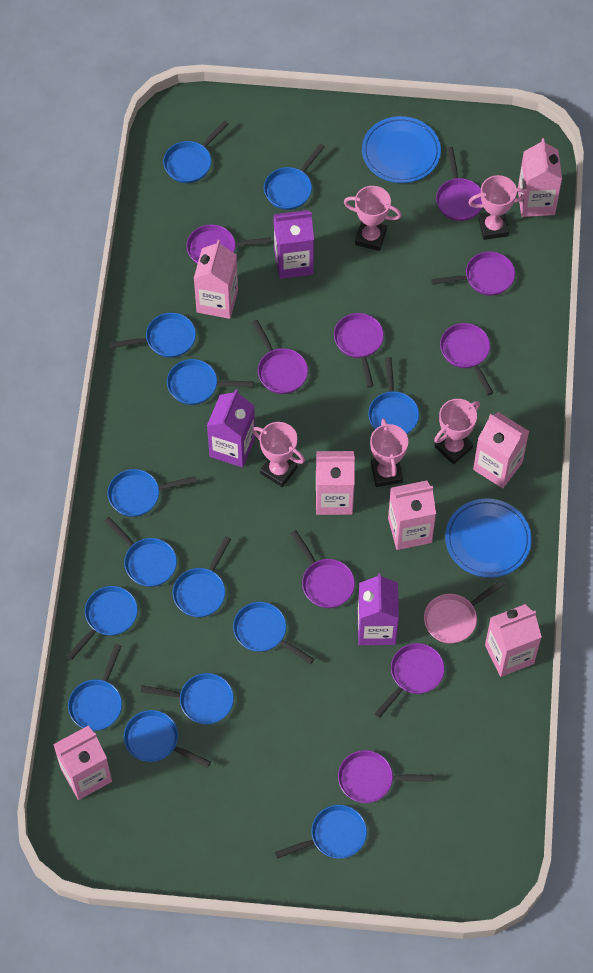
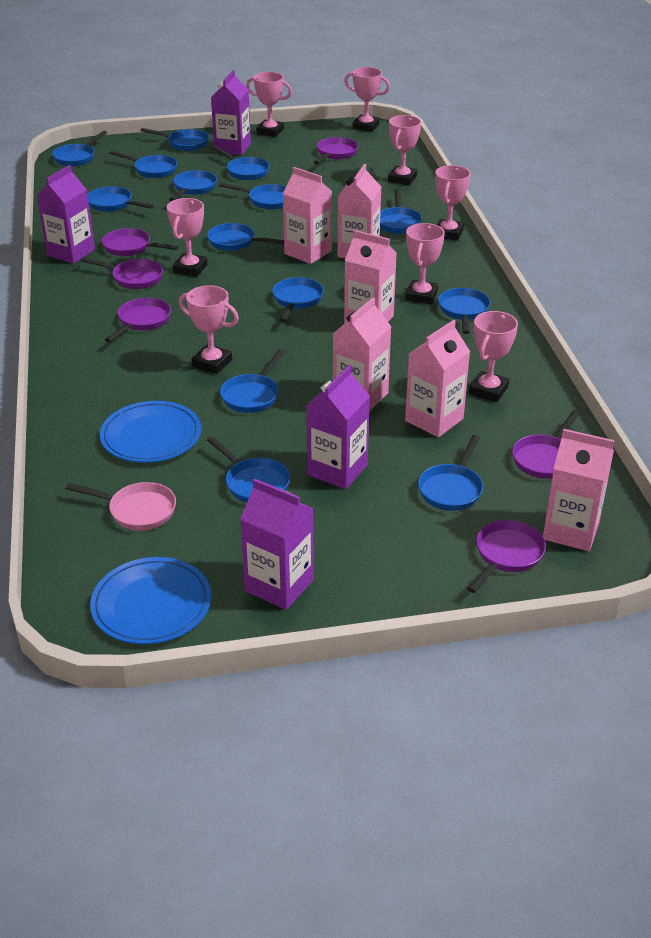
pink carton: 7 -> 6
pink trophy: 5 -> 8
purple carton: 3 -> 4
purple pan: 9 -> 6

